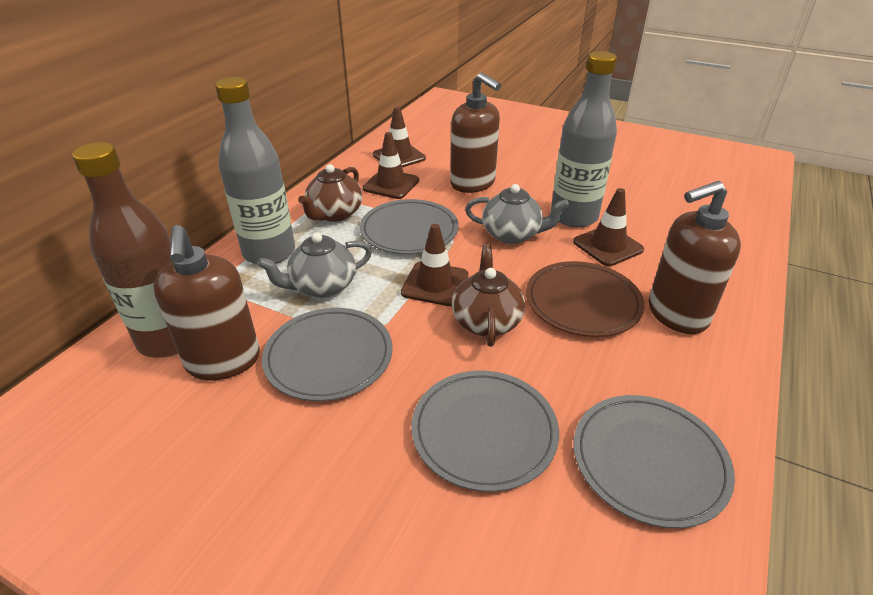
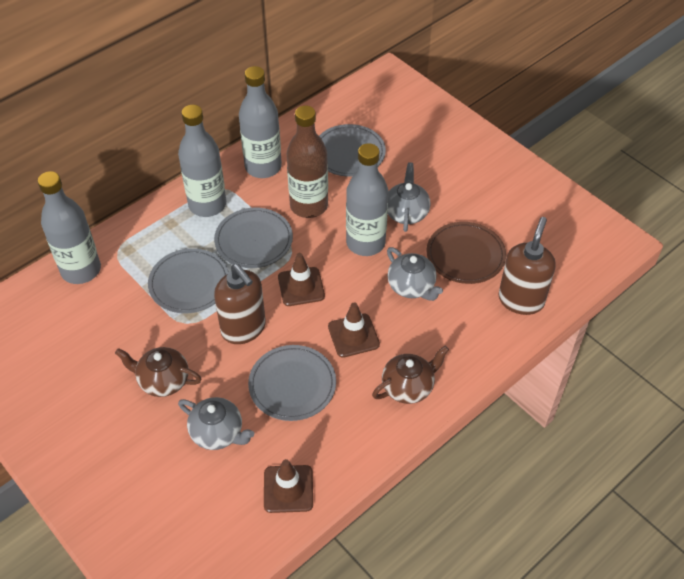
brown soap dispenser: 3 -> 2
brown traffic cone: 4 -> 3
grey bottle: 2 -> 4
grey teapot: 2 -> 3

